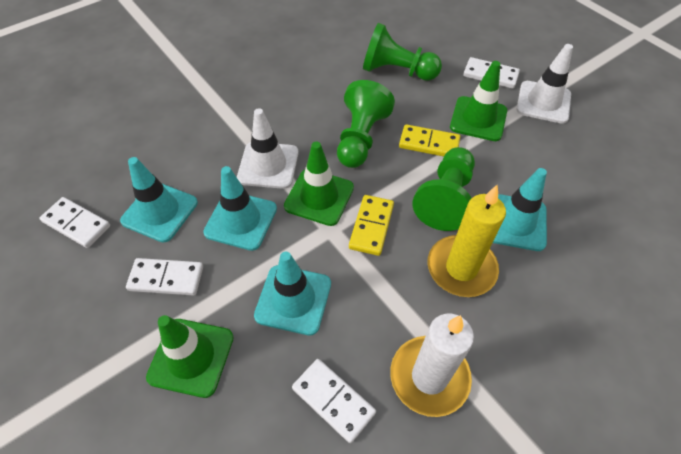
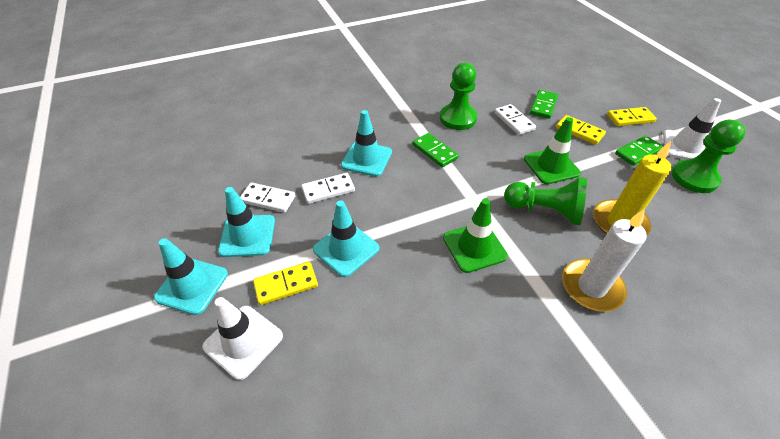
green domino: 0 -> 3
green traffic cone: 3 -> 2
white domino: 4 -> 3
yellow domino: 2 -> 3

